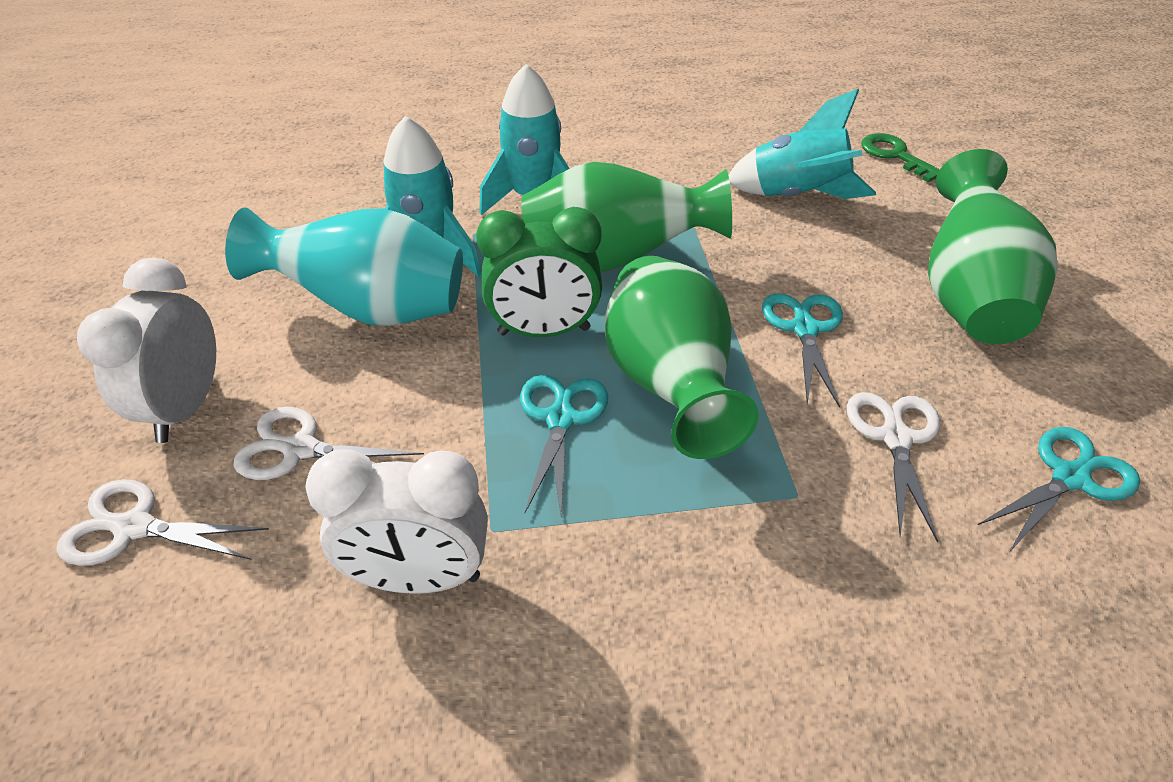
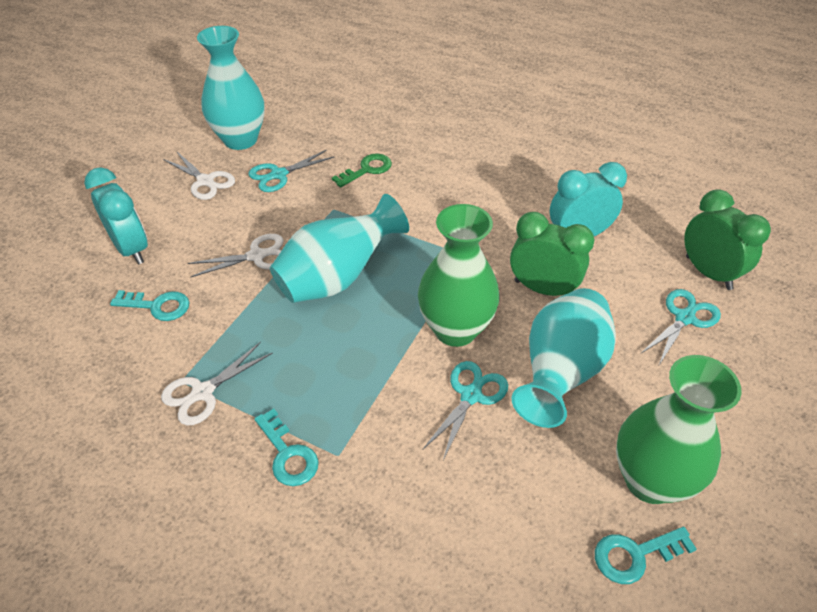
green clock: 1 -> 2
green vase: 3 -> 2
turquoise clock: 0 -> 2
turquoise key: 0 -> 3
turquoise rocket: 3 -> 0
turquoise vase: 1 -> 3
white clock: 2 -> 0

